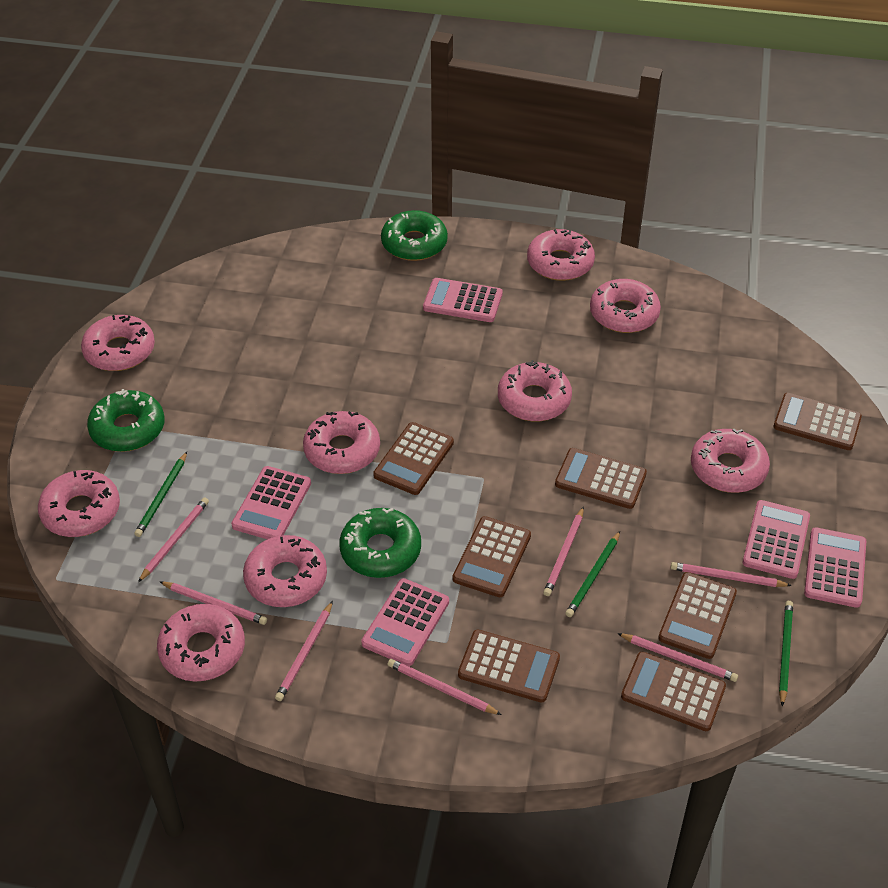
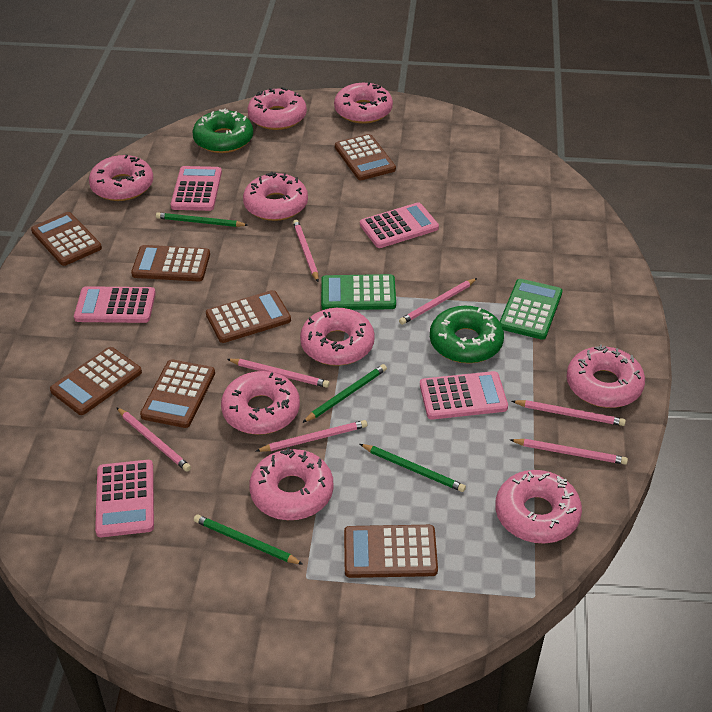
green calculator: 0 -> 2
green donut: 3 -> 2
green pencil: 3 -> 4

